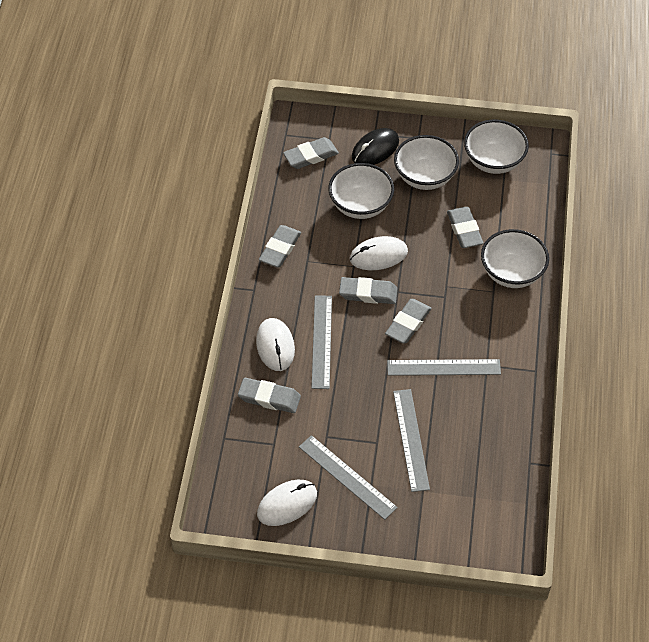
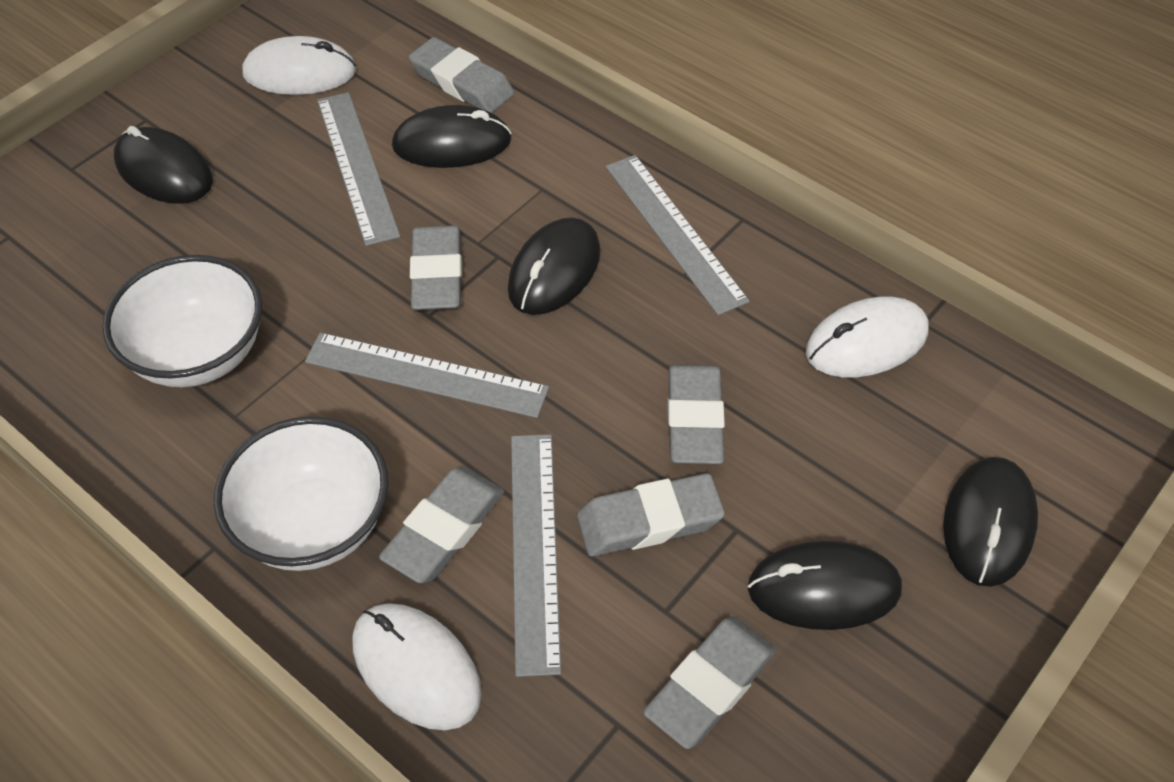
black mouse: 1 -> 5
white bowl: 4 -> 2

